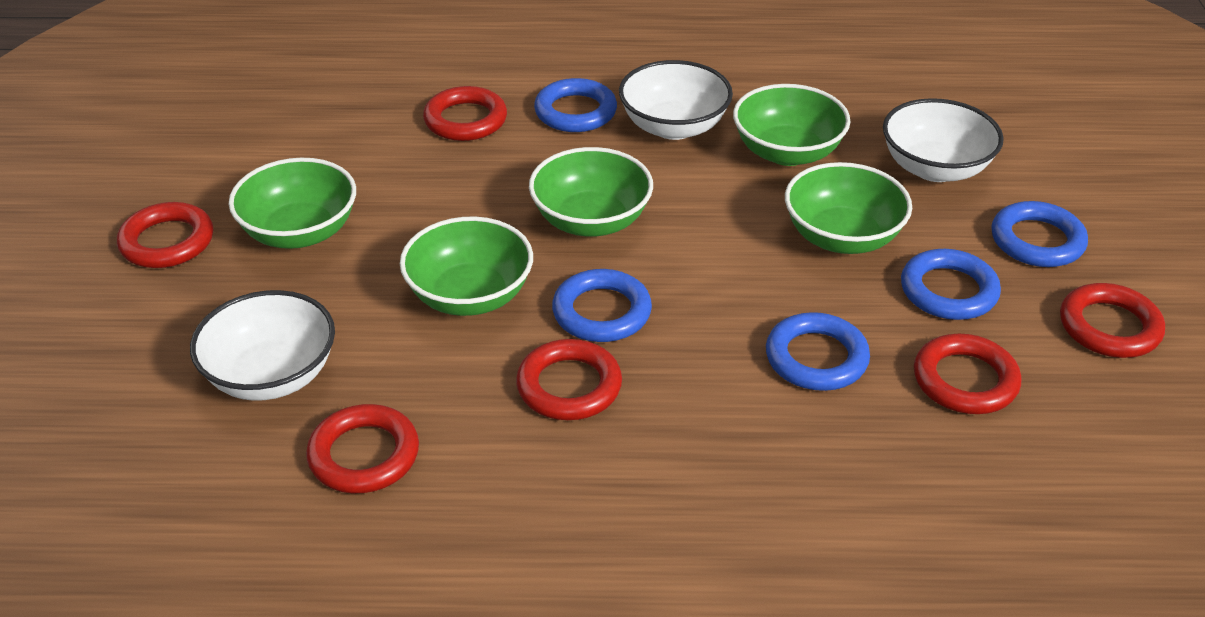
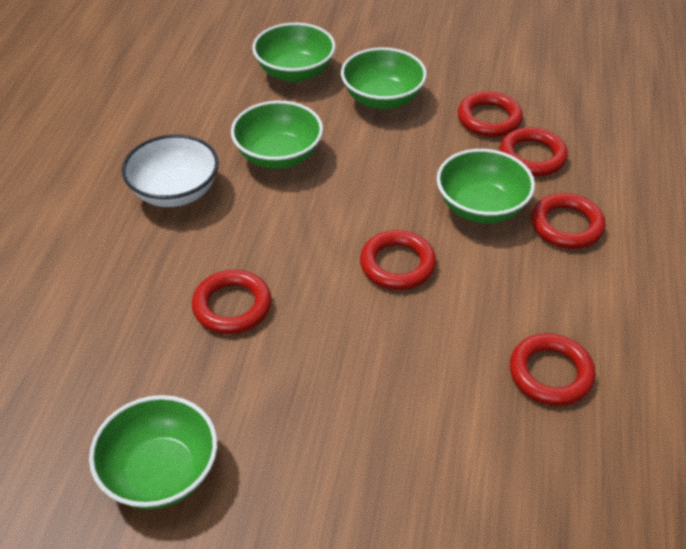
blue ring: 5 -> 0
white bowl: 3 -> 1

